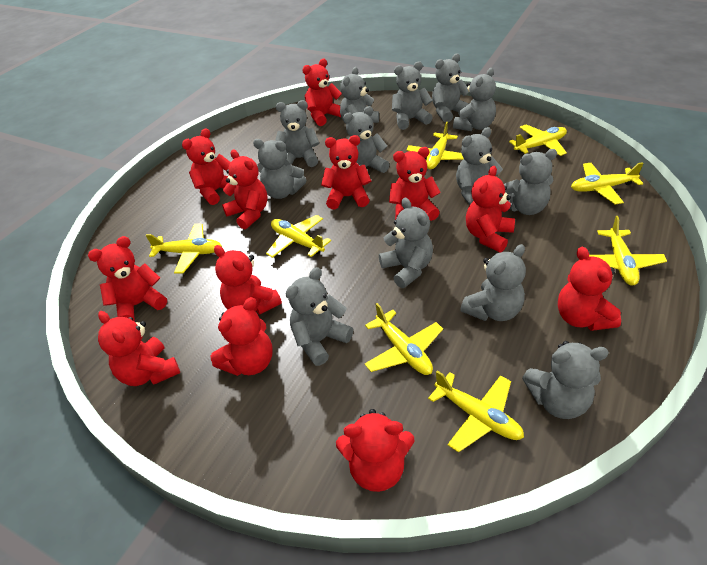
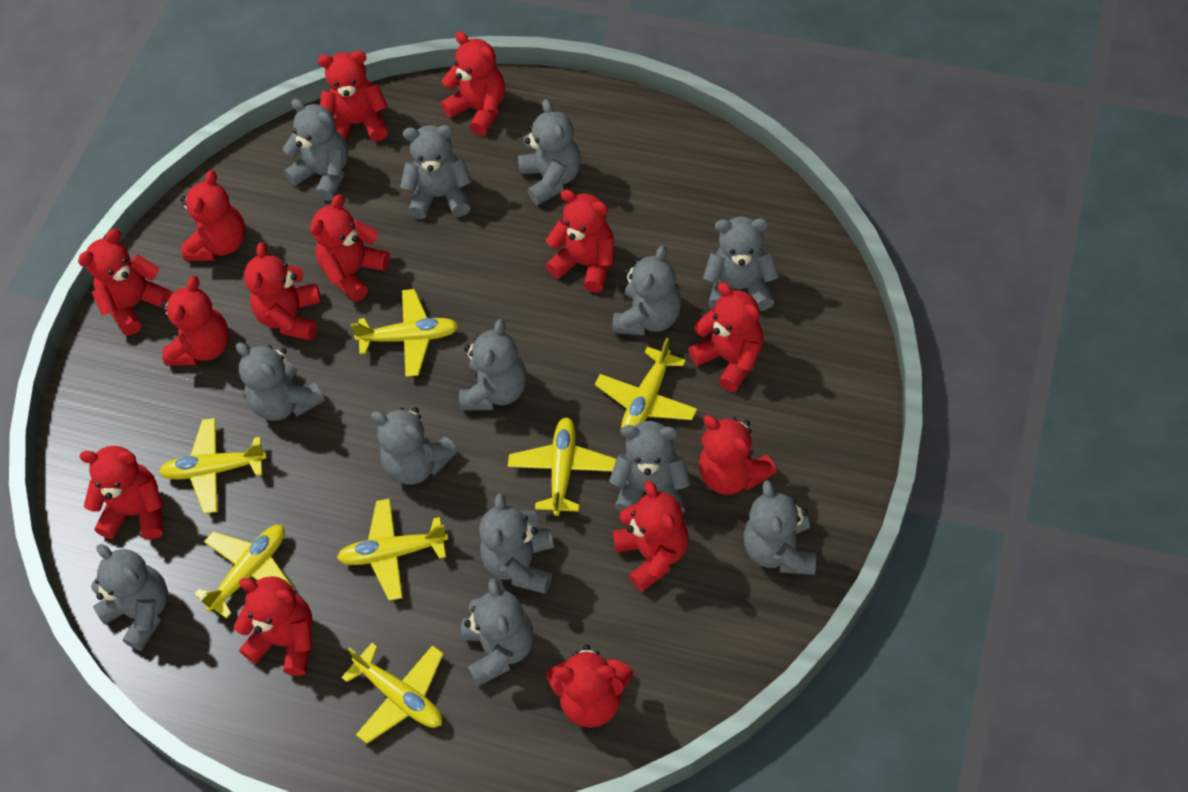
red teddy bear: 12 -> 14
yellow plane: 8 -> 7

